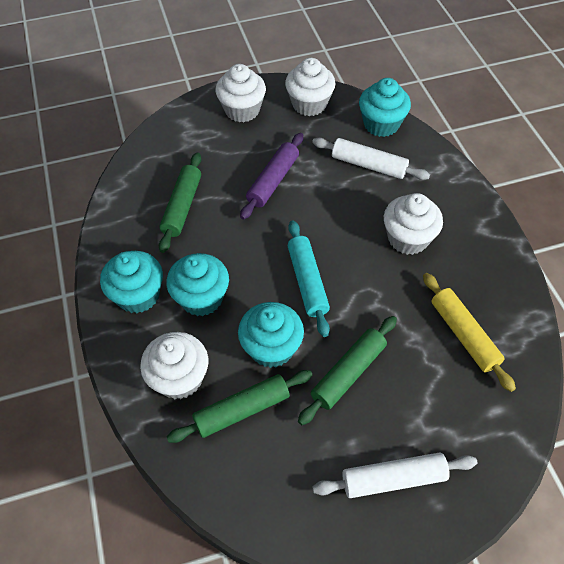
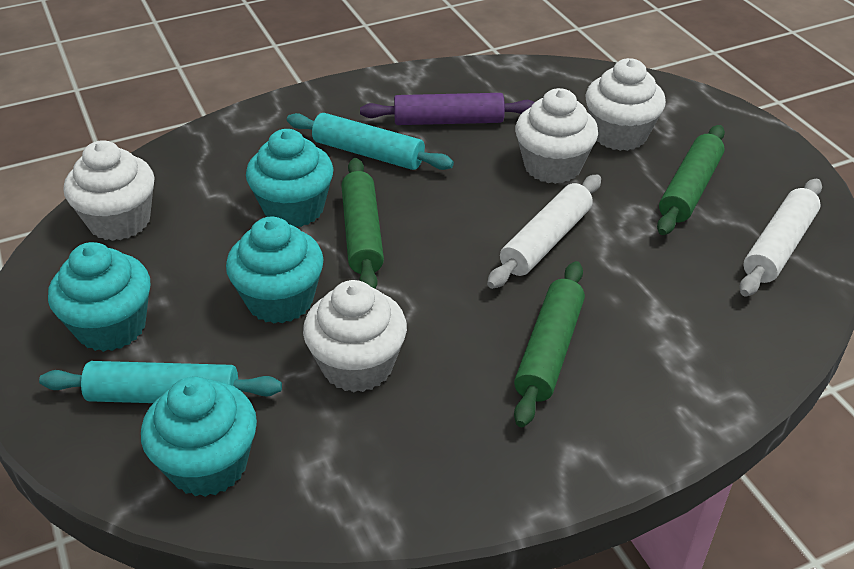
turquoise rolling pin: 1 -> 2
yellow rolling pin: 1 -> 0

